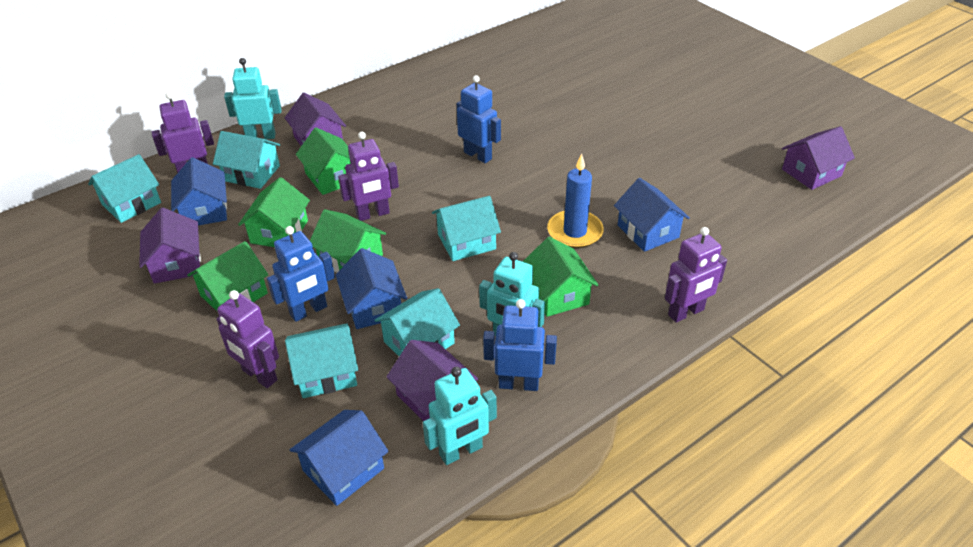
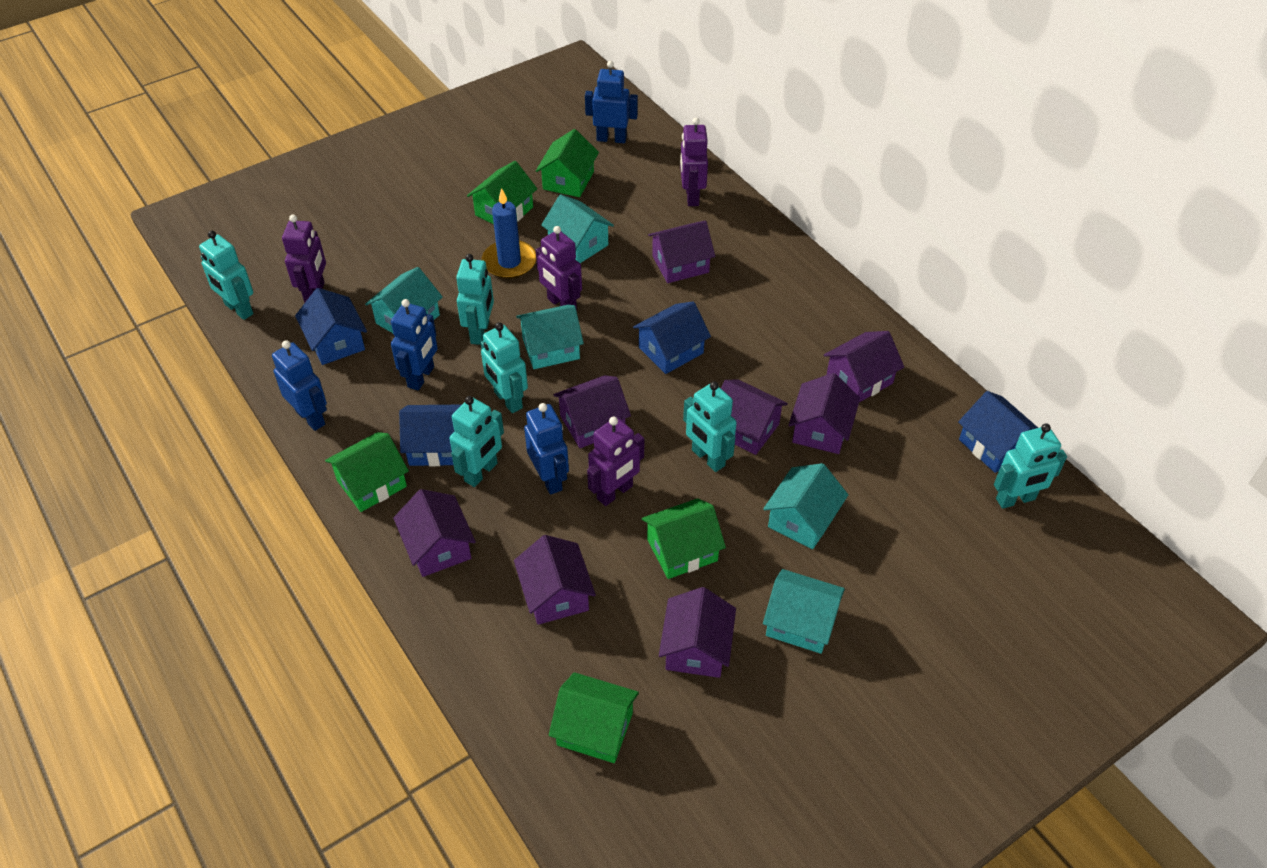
blue robot: 3 -> 4
purple house: 4 -> 8
turquoise robot: 3 -> 6

